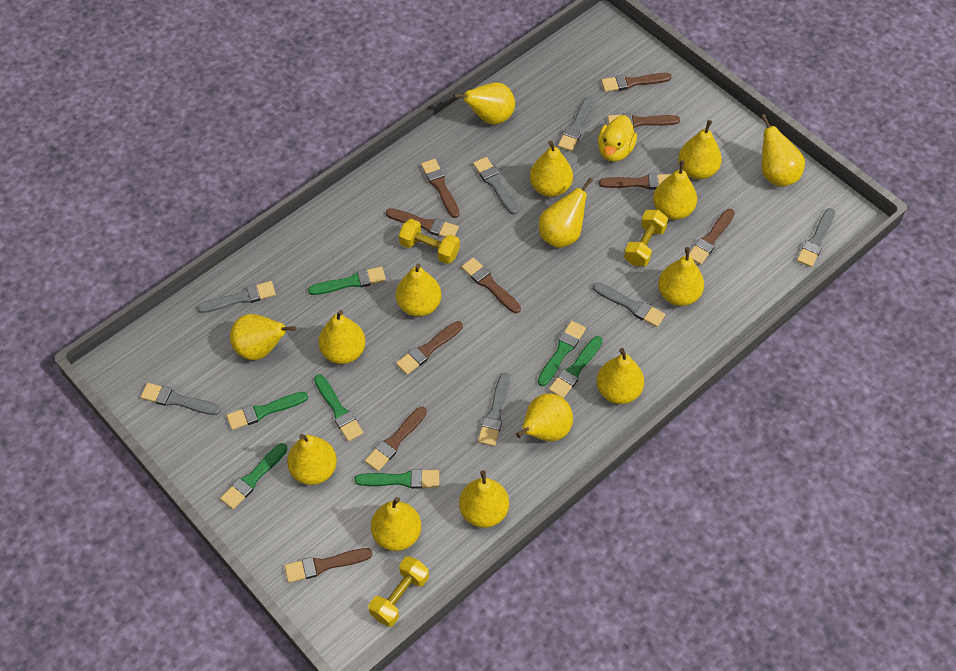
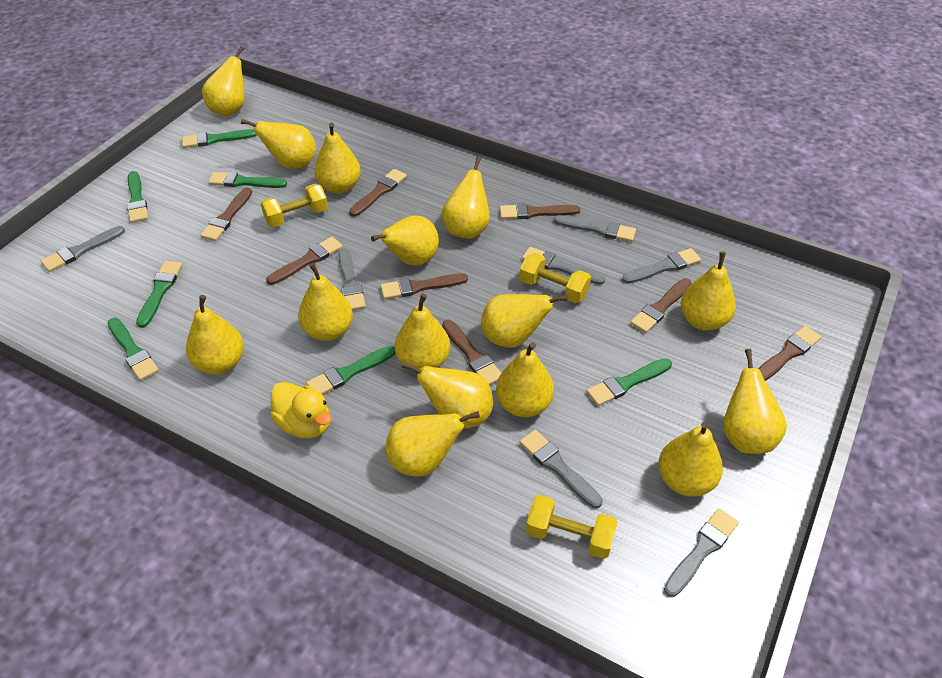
brown brush: 10 -> 8

